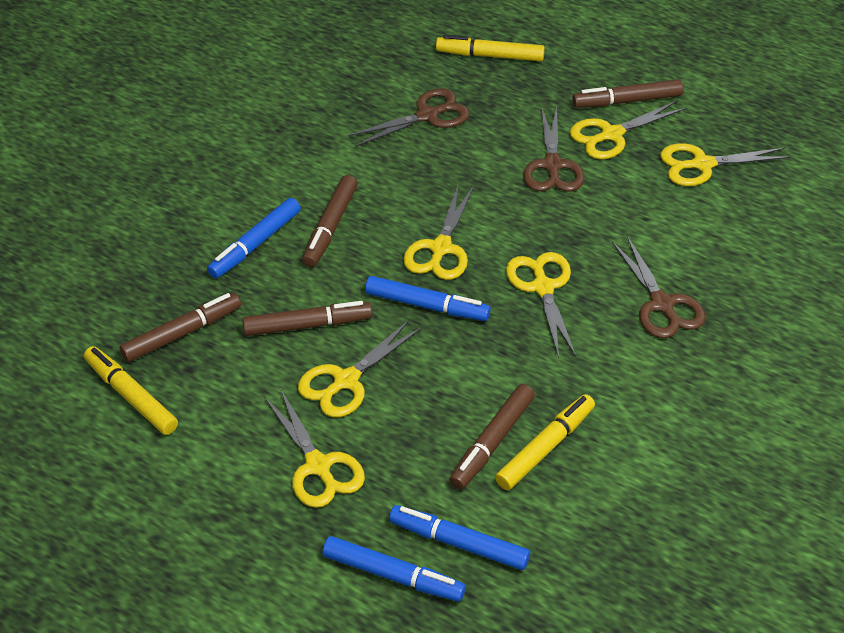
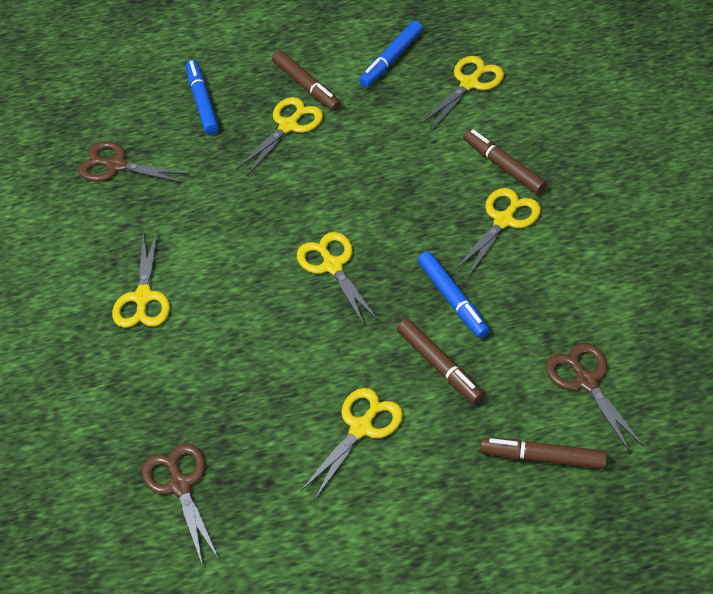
blue marker: 4 -> 3
brown marker: 5 -> 4
yellow marker: 3 -> 0

